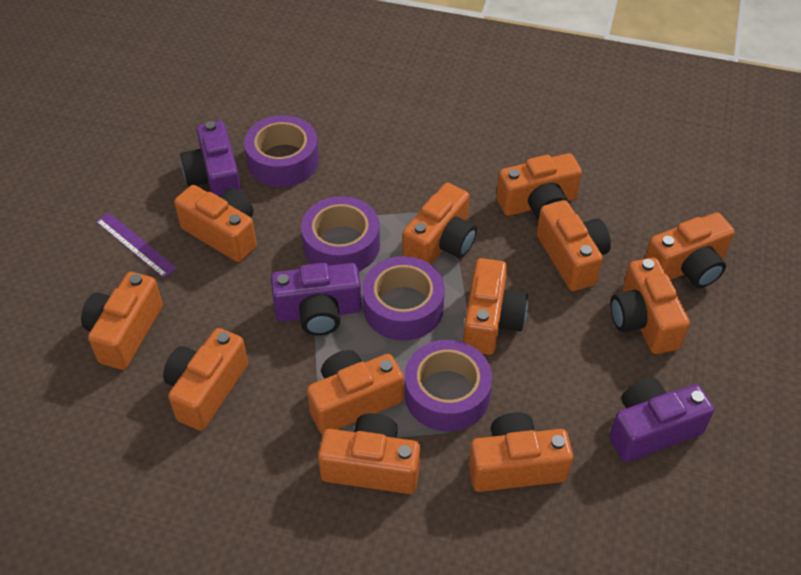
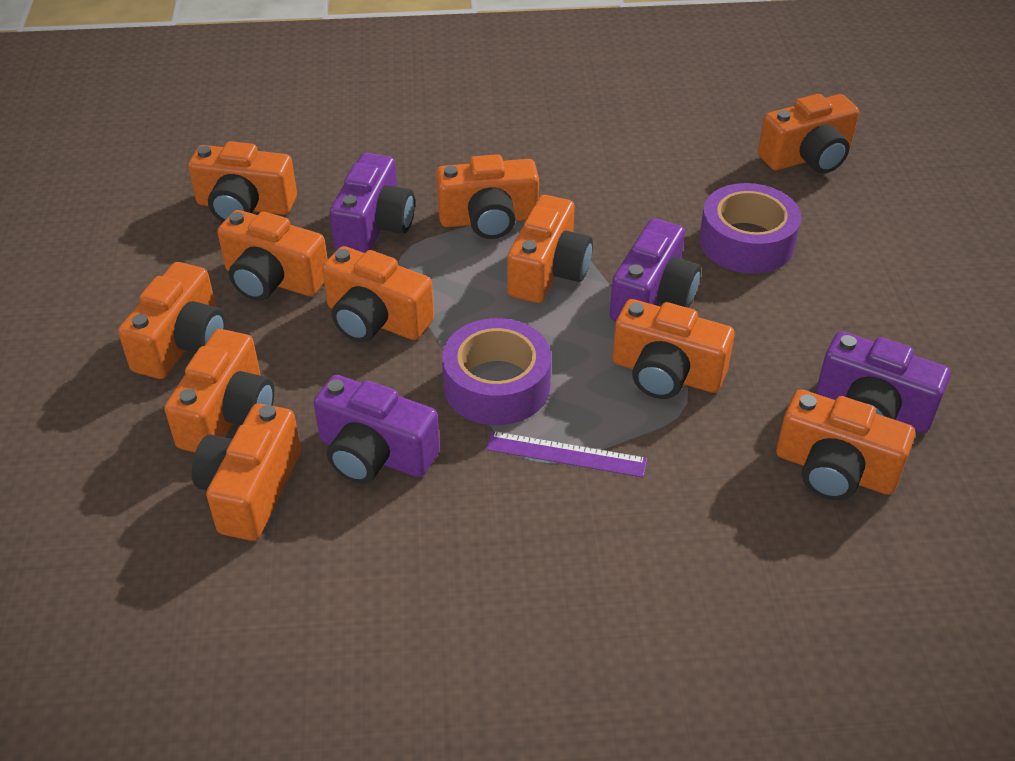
orange camera: 12 -> 11
purple camera: 3 -> 4
purple tape: 4 -> 2

